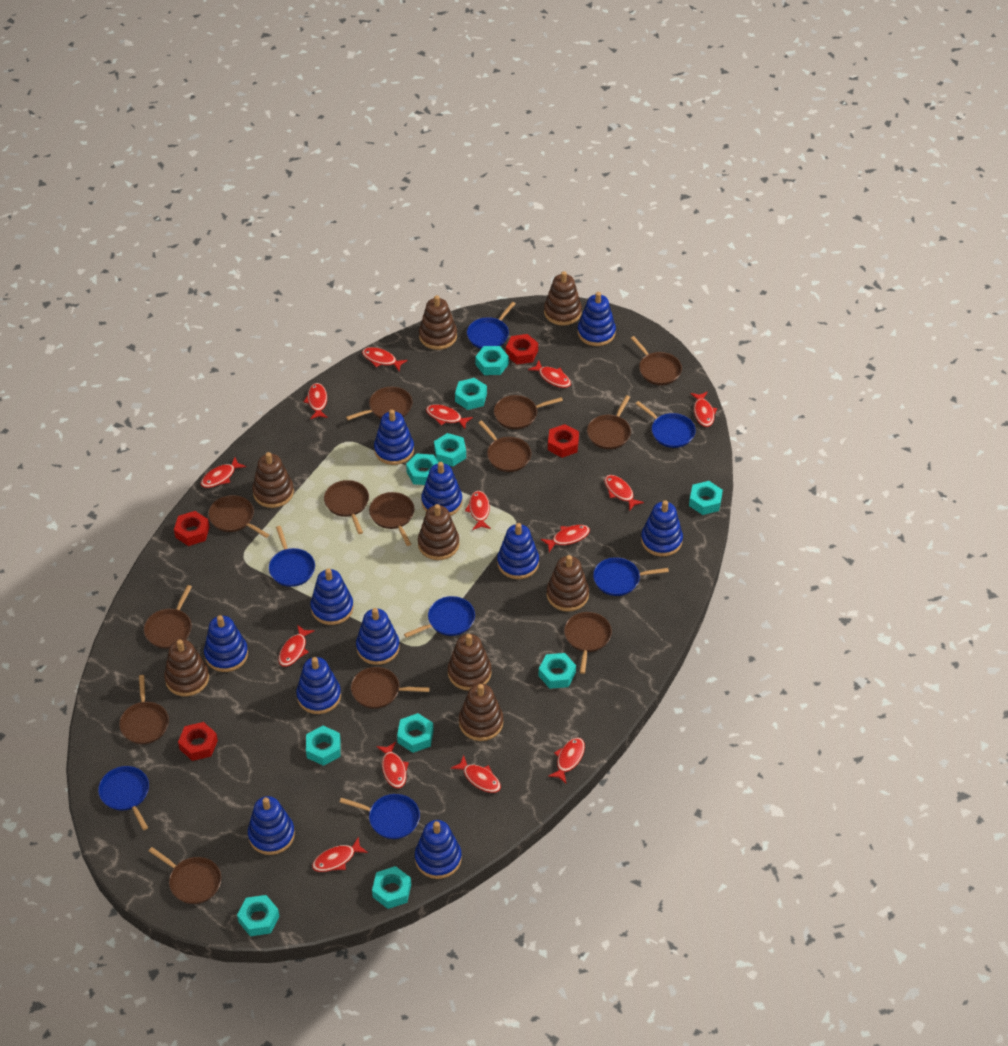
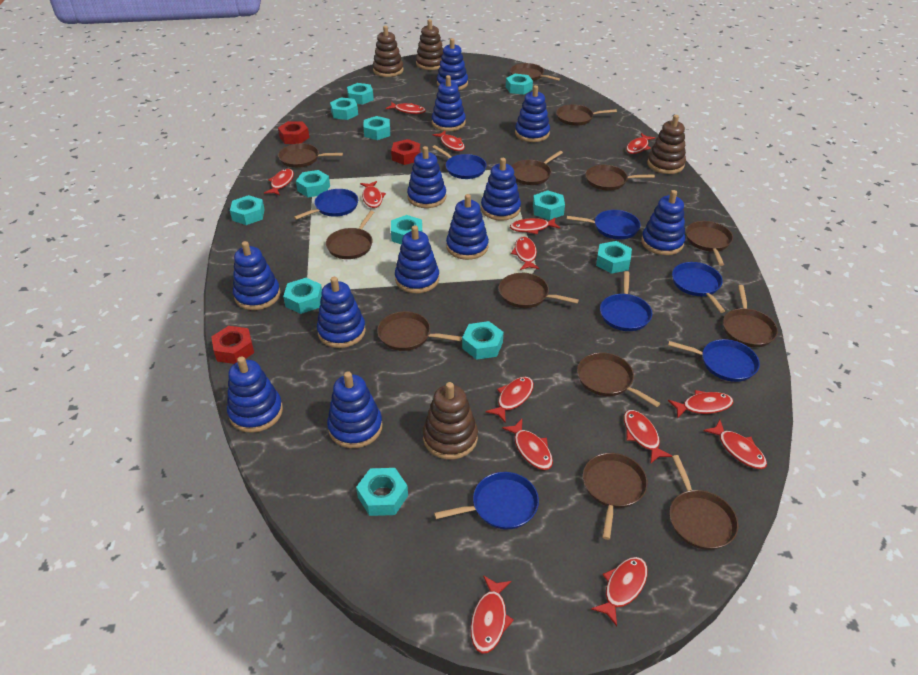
blue stacking toy: 11 -> 12
brown stacking toy: 8 -> 4
red nut: 4 -> 3
turquoise nut: 10 -> 12

